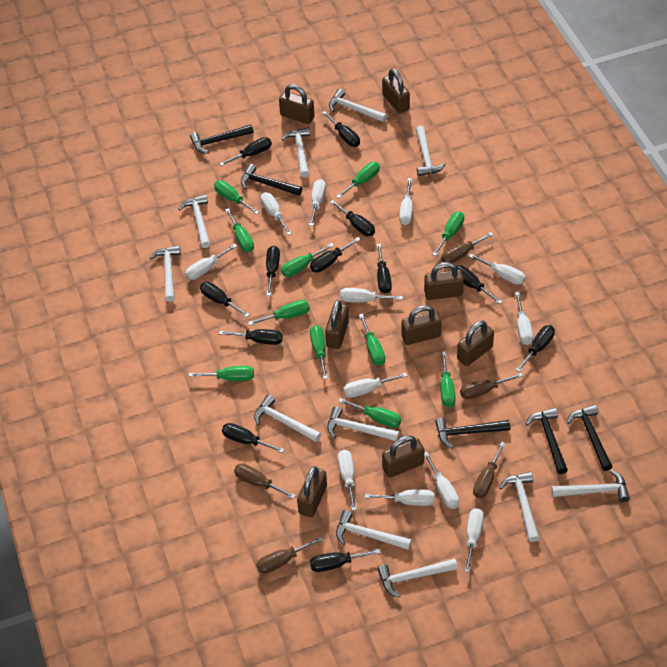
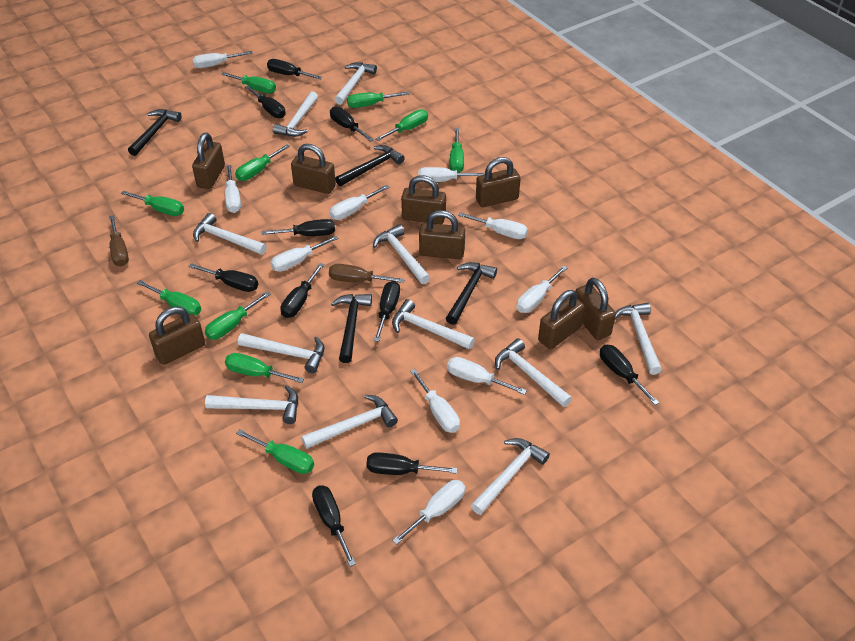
black hammer: 5 -> 4
black screwdriver: 12 -> 10
brown screwdriver: 5 -> 2
green screwdriver: 11 -> 10
white screwdriver: 12 -> 10

